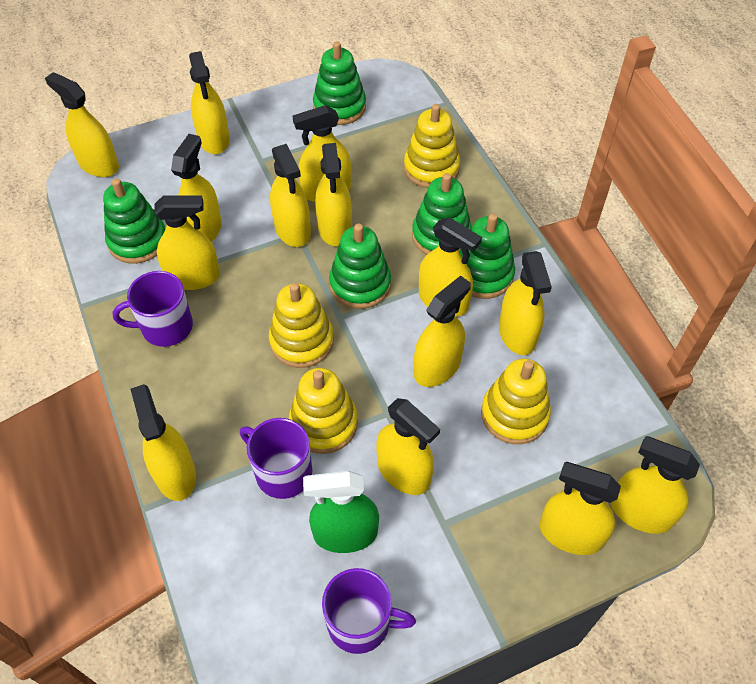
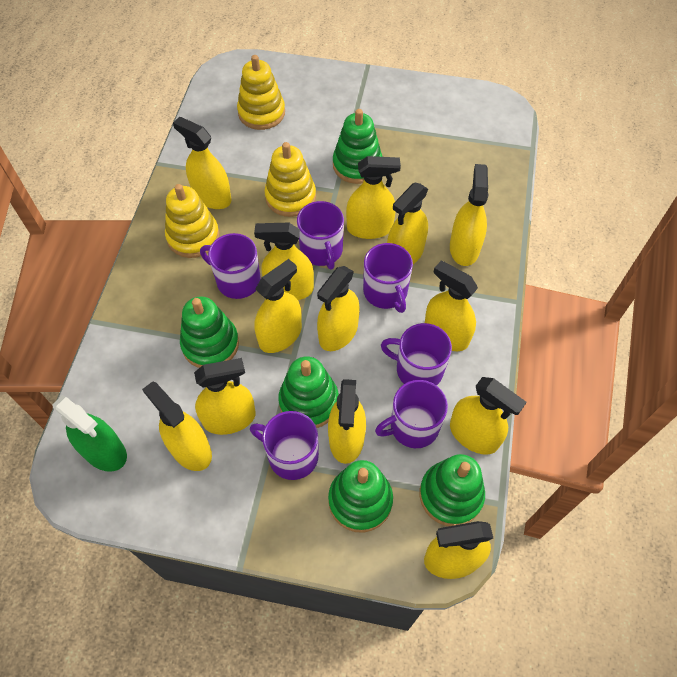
purple mug: 3 -> 6
yellow spray bottle: 14 -> 13
yellow stacking toy: 4 -> 3

